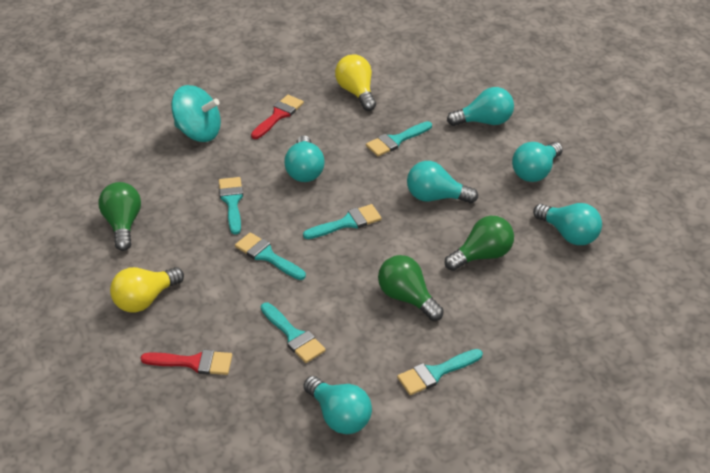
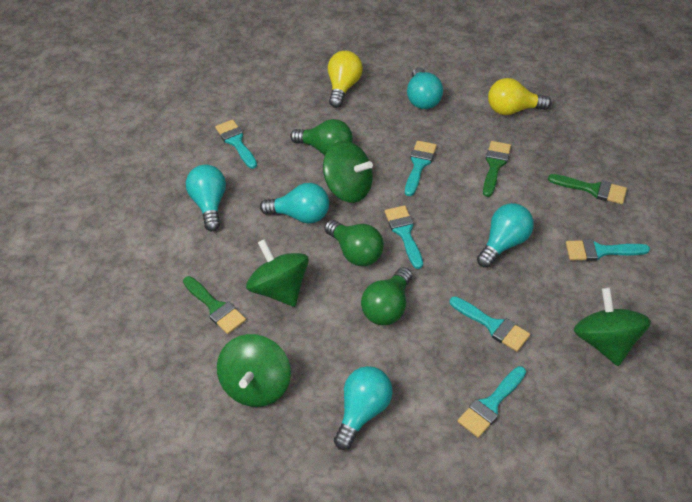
green brush: 0 -> 3
green spinning top: 0 -> 4
red brush: 2 -> 0
turquoise light bulb: 6 -> 5
turquoise spinning top: 1 -> 0

